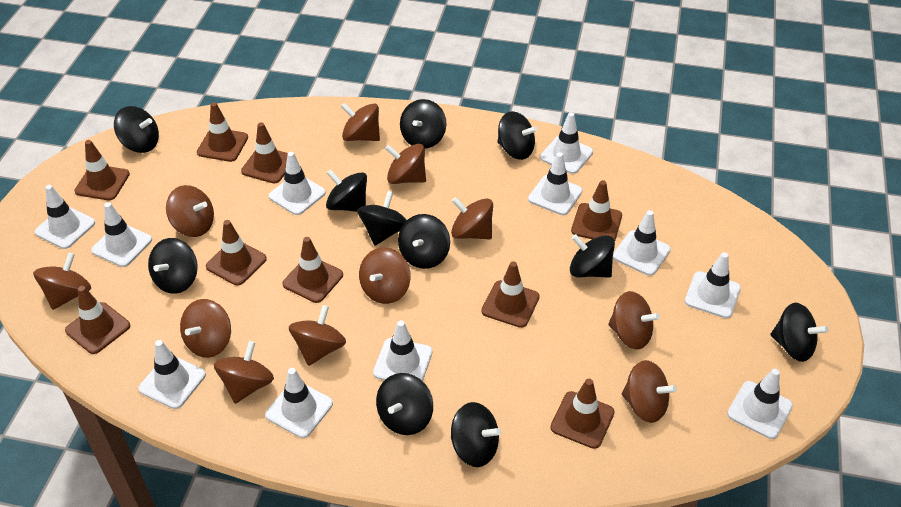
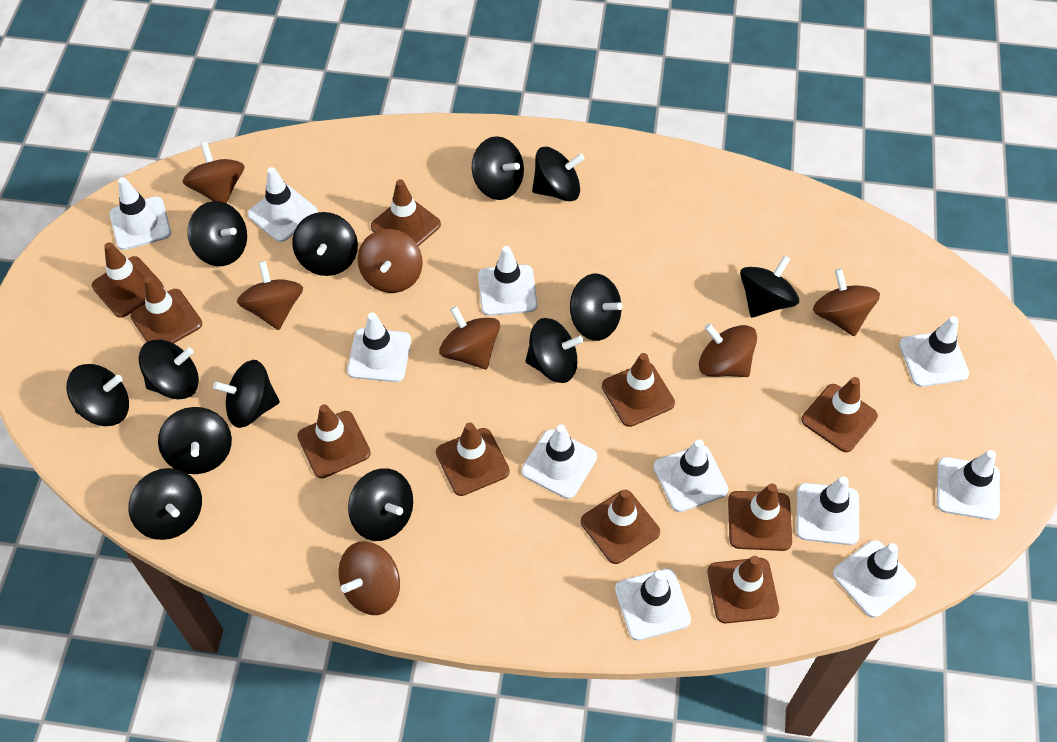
black spinning top: 11 -> 13
brown spinning top: 11 -> 7
brown traffic cone: 9 -> 10

